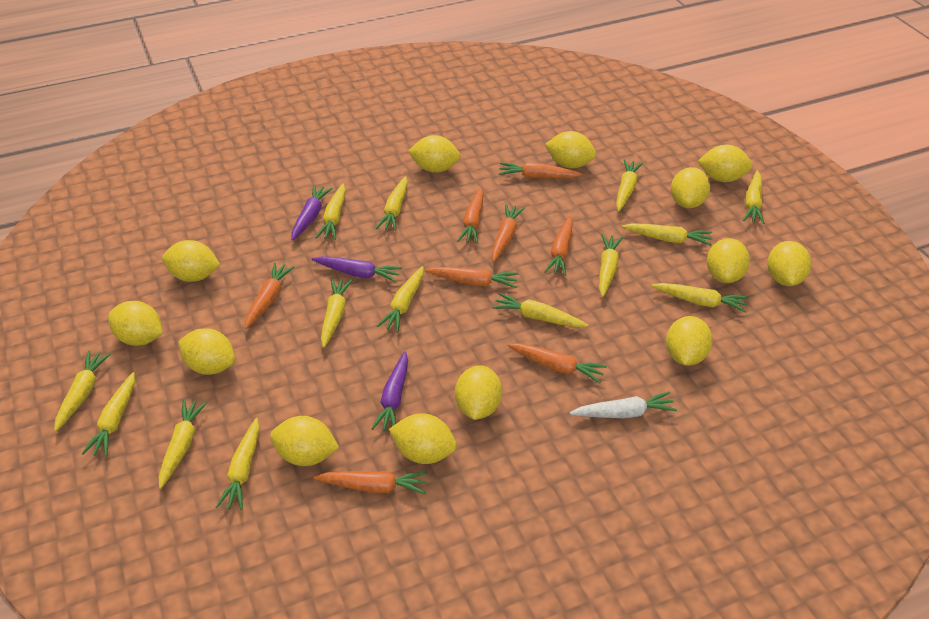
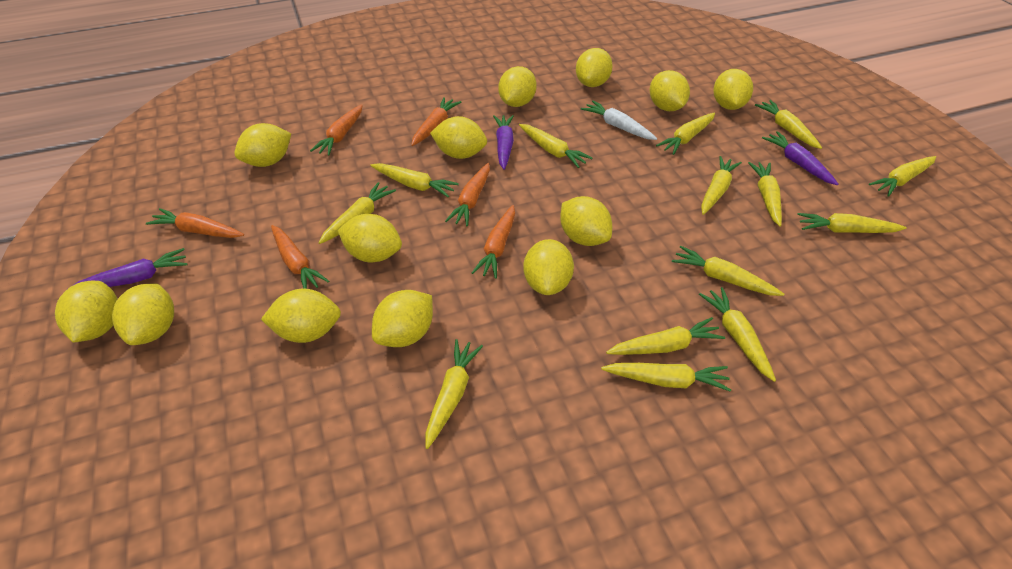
orange carrot: 8 -> 6

